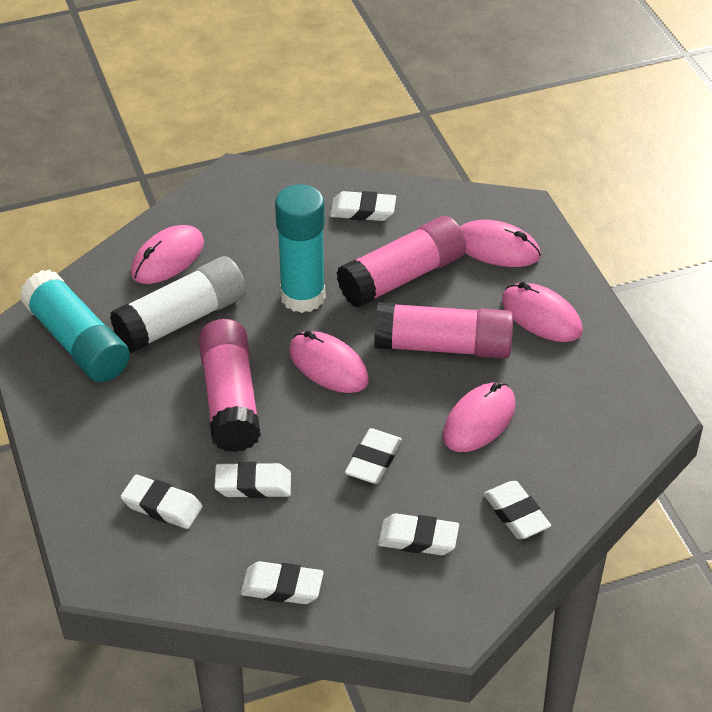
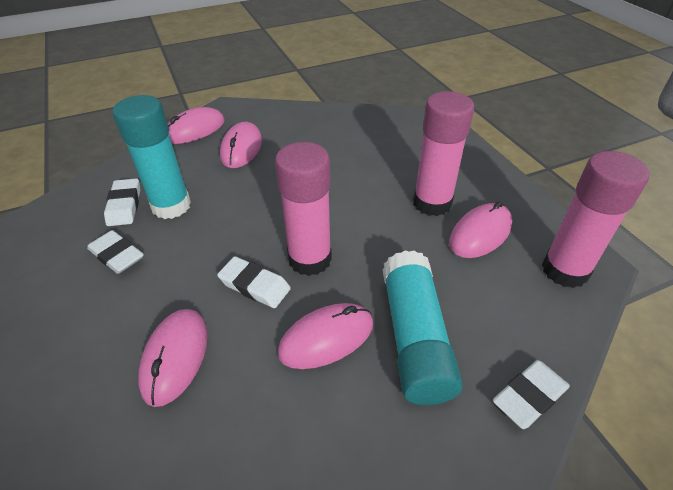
white eraser: 7 -> 4
white glue stick: 1 -> 0

